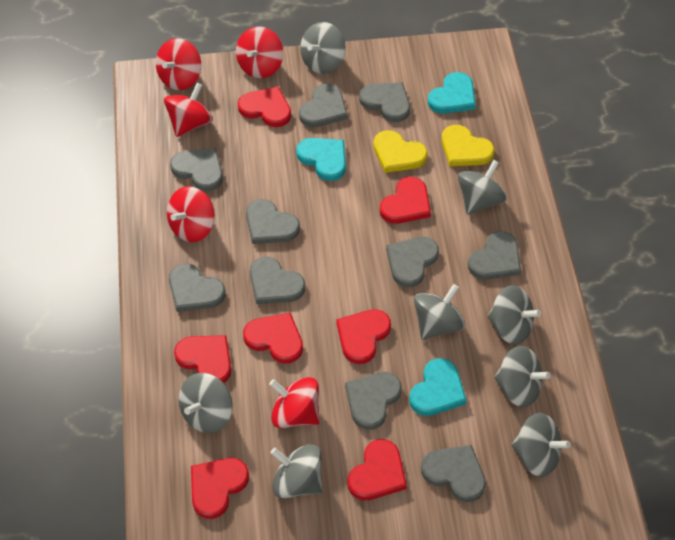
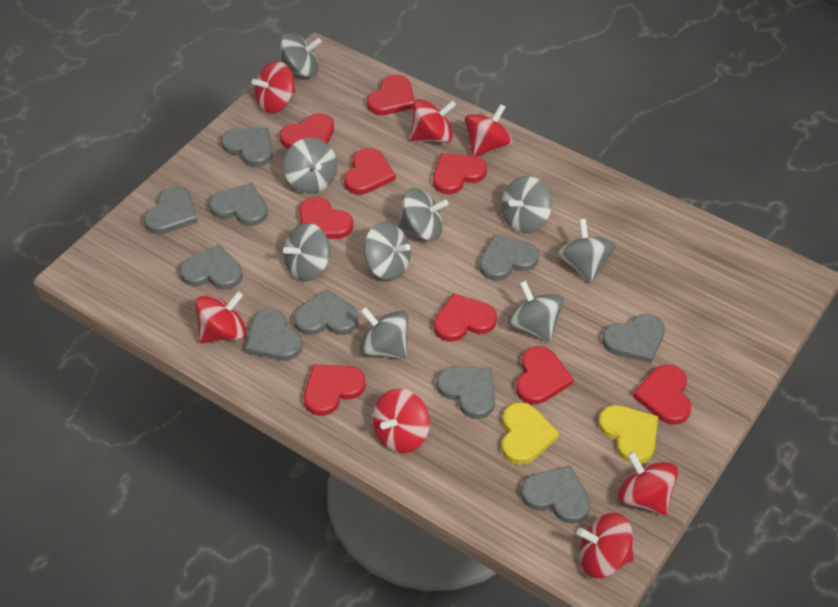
grey spinning top: 8 -> 9
red heart: 7 -> 9
red spinning top: 5 -> 7
turquoise heart: 3 -> 0

